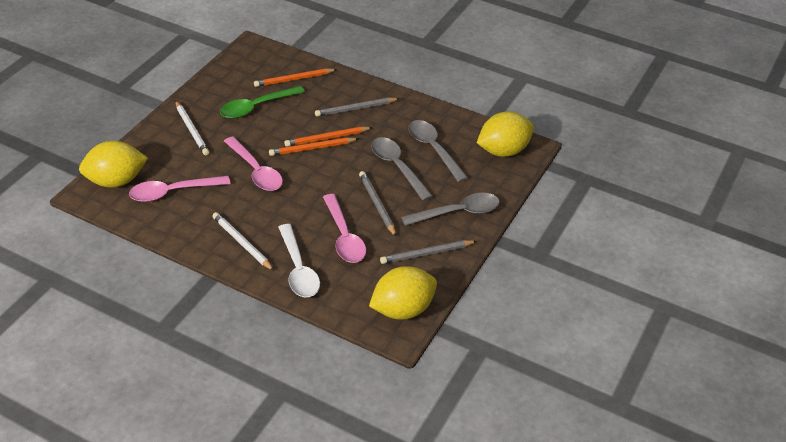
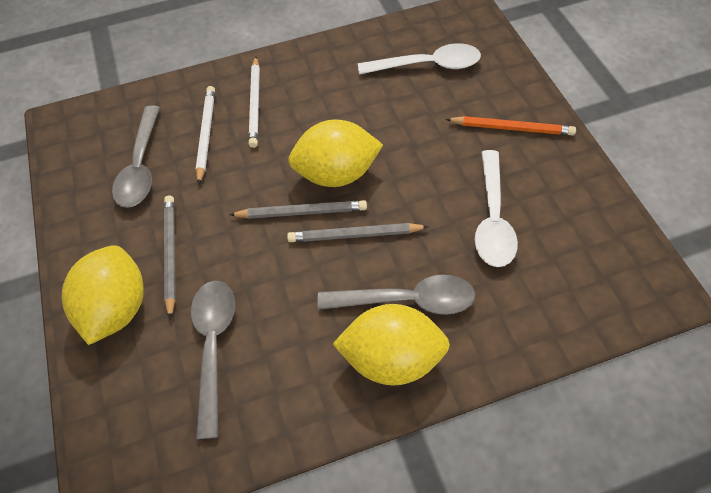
green spoon: 1 -> 0
orange pencil: 3 -> 1
pink spoon: 3 -> 0
white spoon: 1 -> 2

